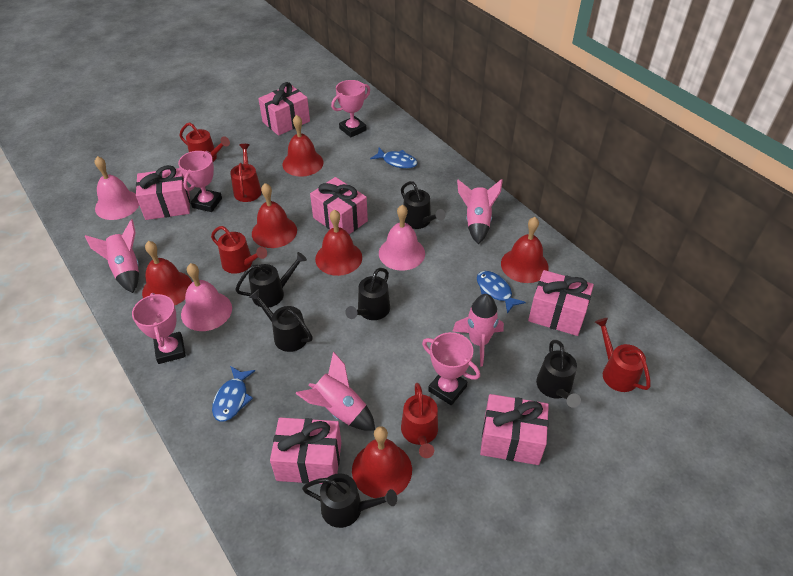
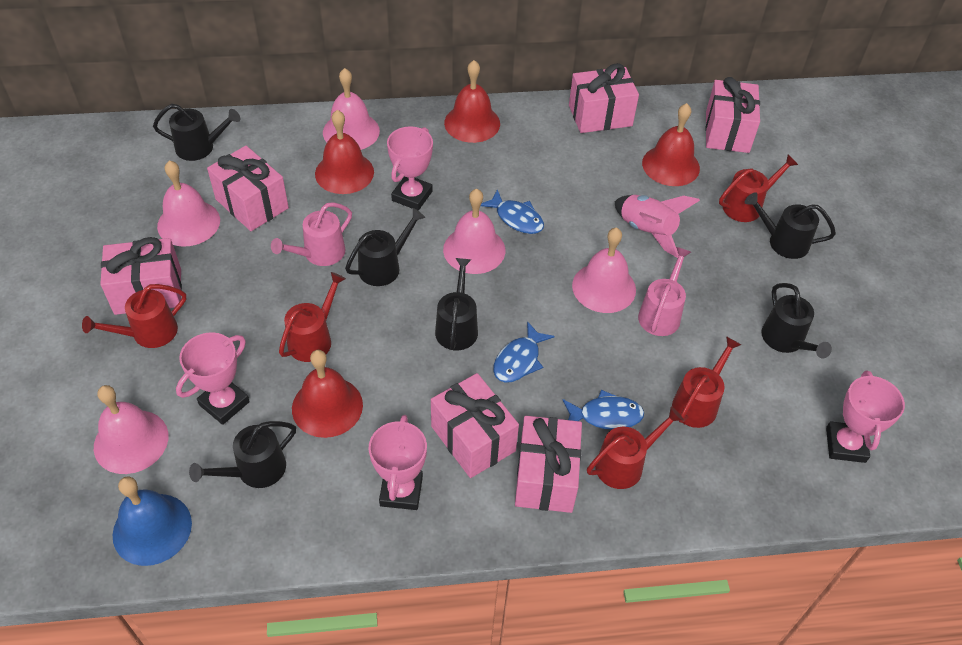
blue bell: 0 -> 1
pink bell: 3 -> 5
pink rocket: 4 -> 1
pink watering can: 0 -> 2
red bell: 6 -> 4

